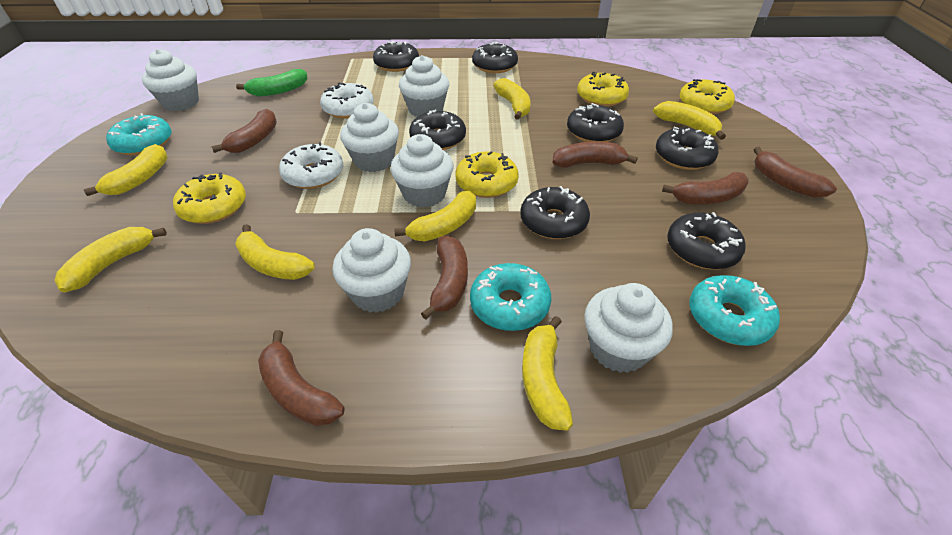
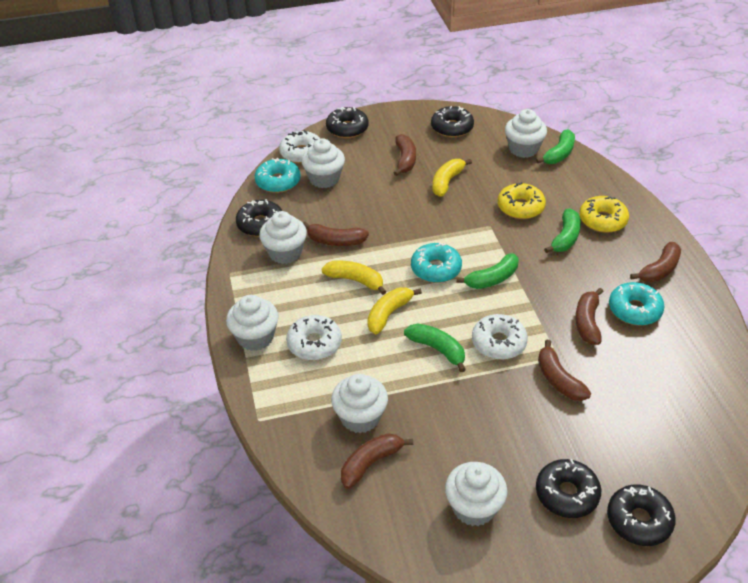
black donut: 7 -> 5
green banana: 1 -> 4
white donut: 2 -> 3
yellow banana: 7 -> 3
yellow donut: 4 -> 2

